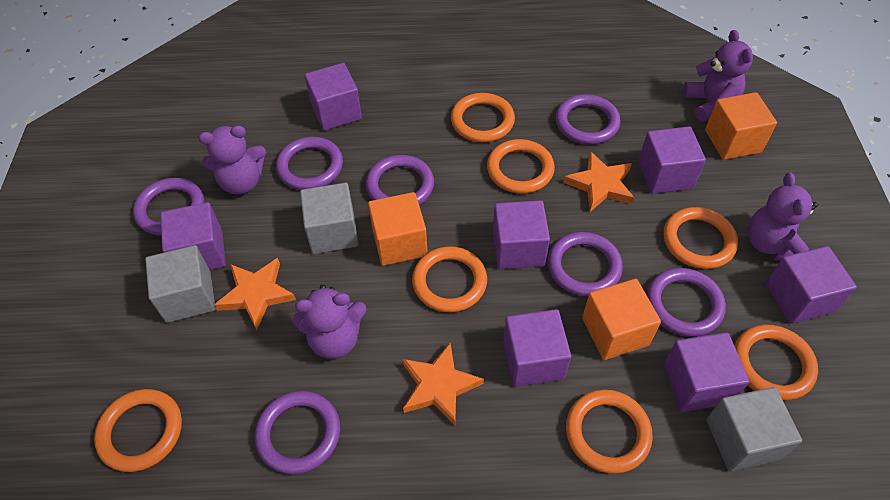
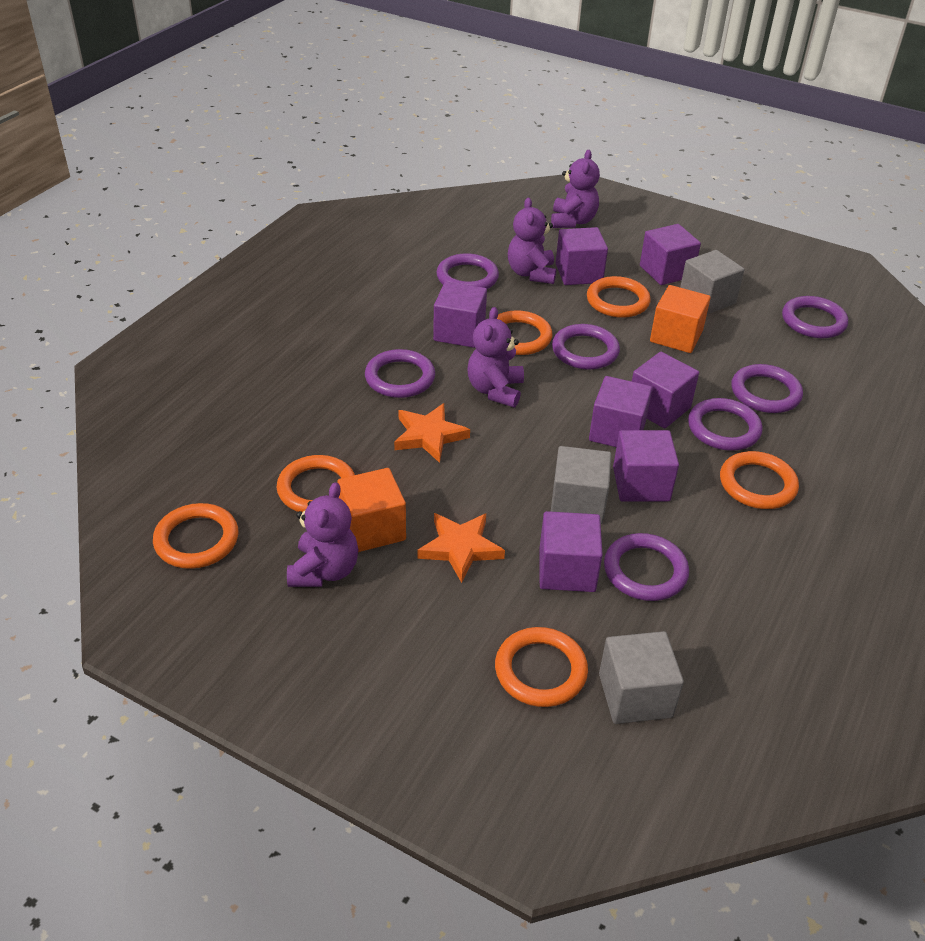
orange cube: 3 -> 2
orange ring: 7 -> 6
orange star: 3 -> 2

